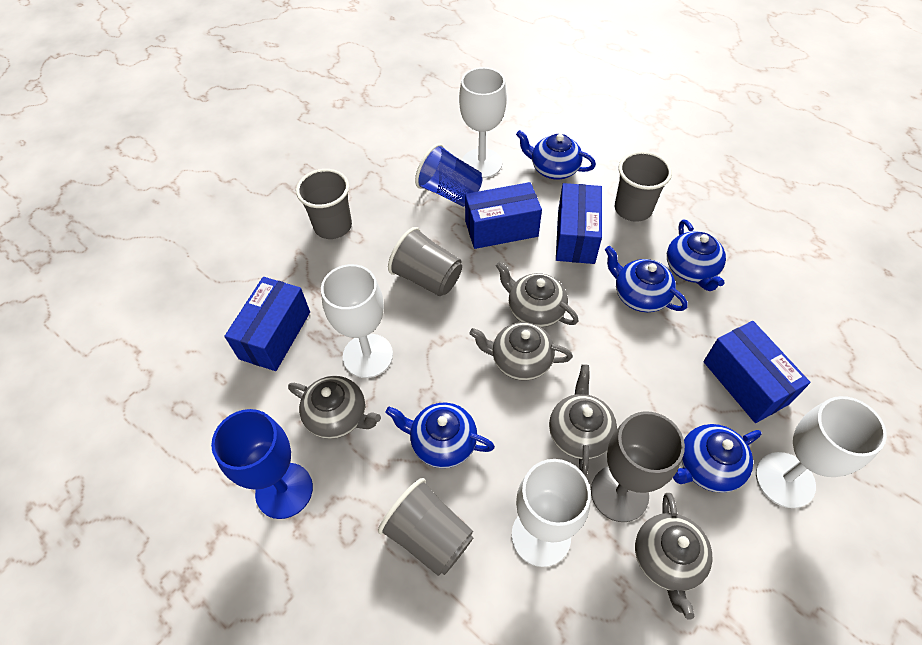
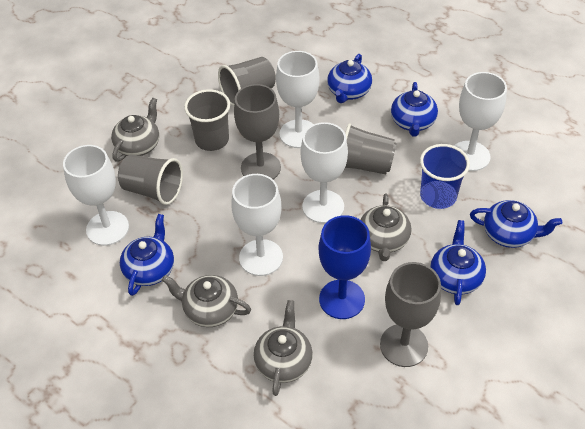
blue box: 4 -> 0
grey goblet: 1 -> 2
grey teapot: 5 -> 4
white goblet: 4 -> 5

